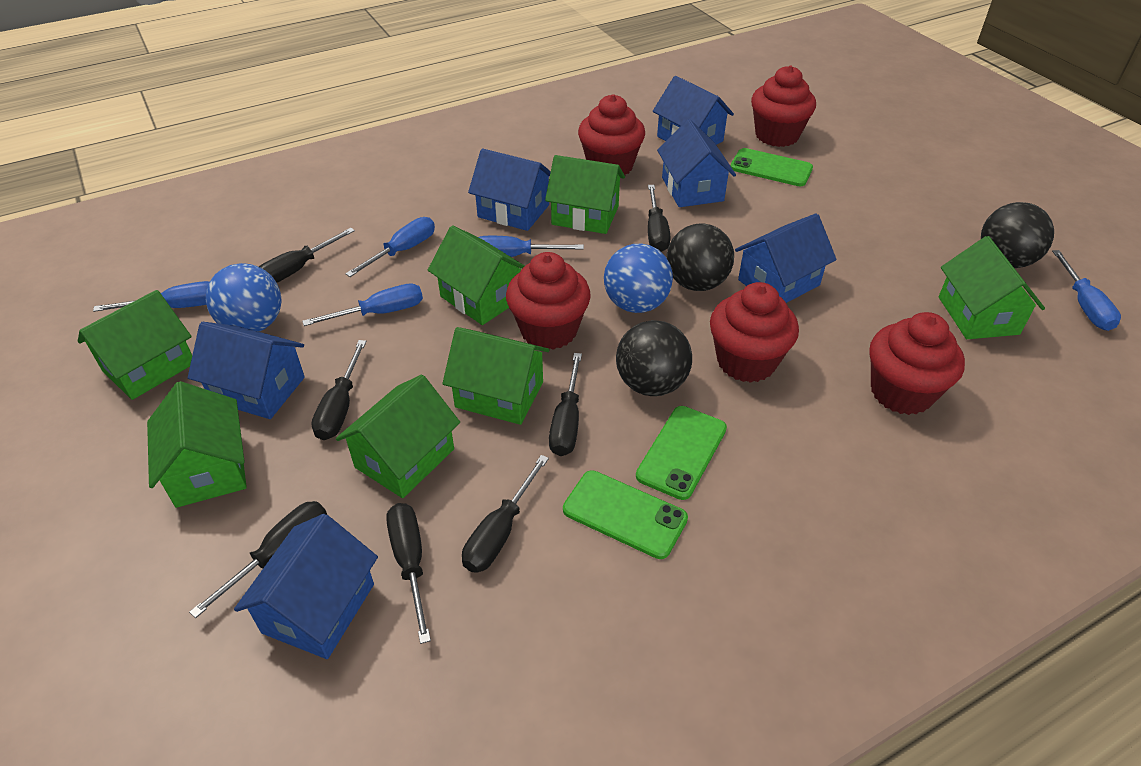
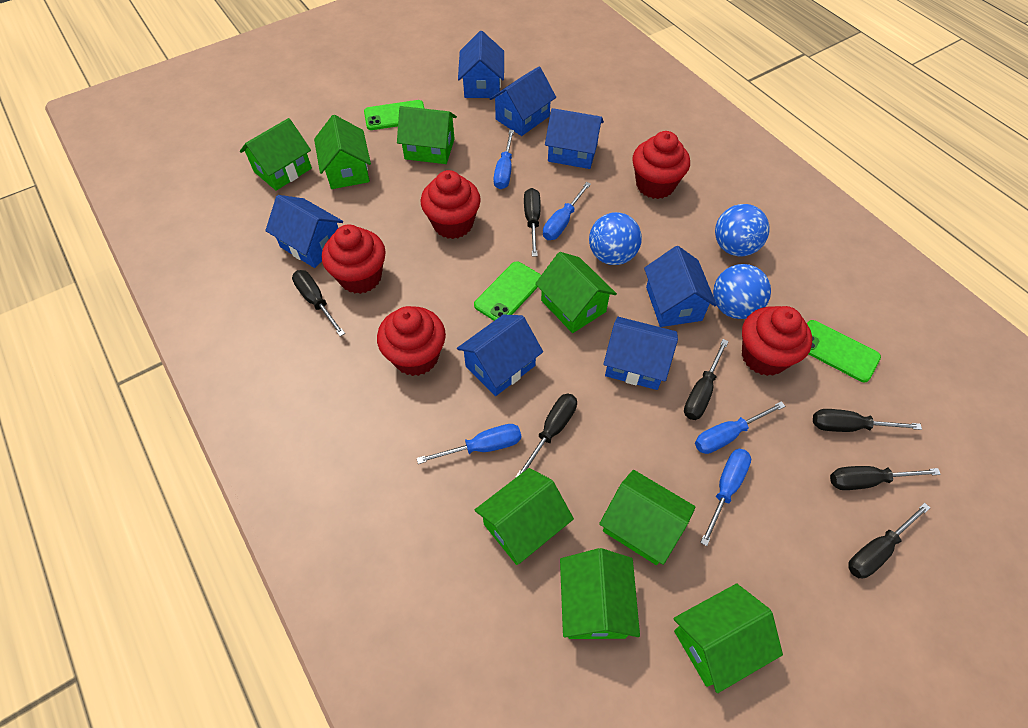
black ball: 3 -> 0
blue ball: 2 -> 3
blue house: 6 -> 7
green house: 7 -> 8

